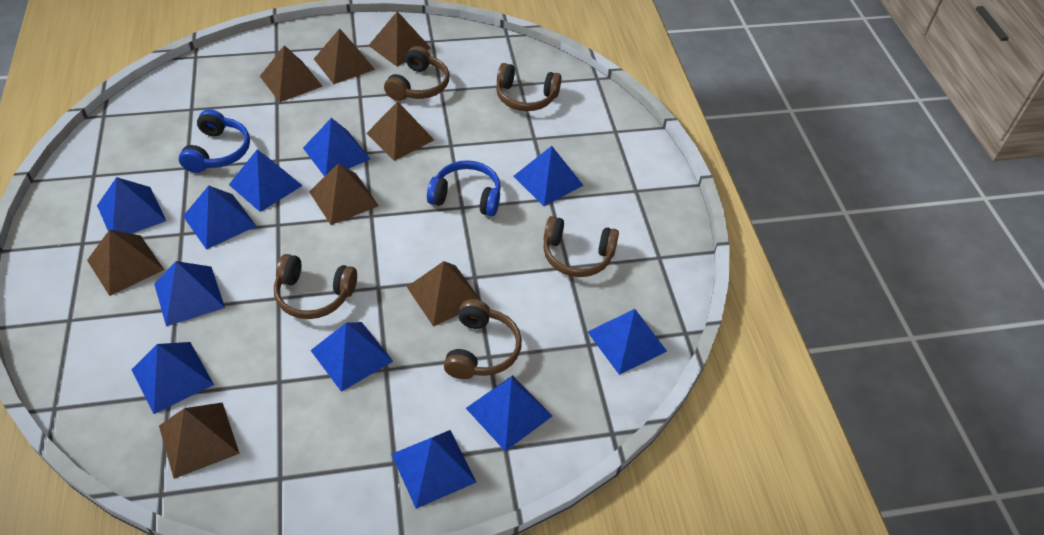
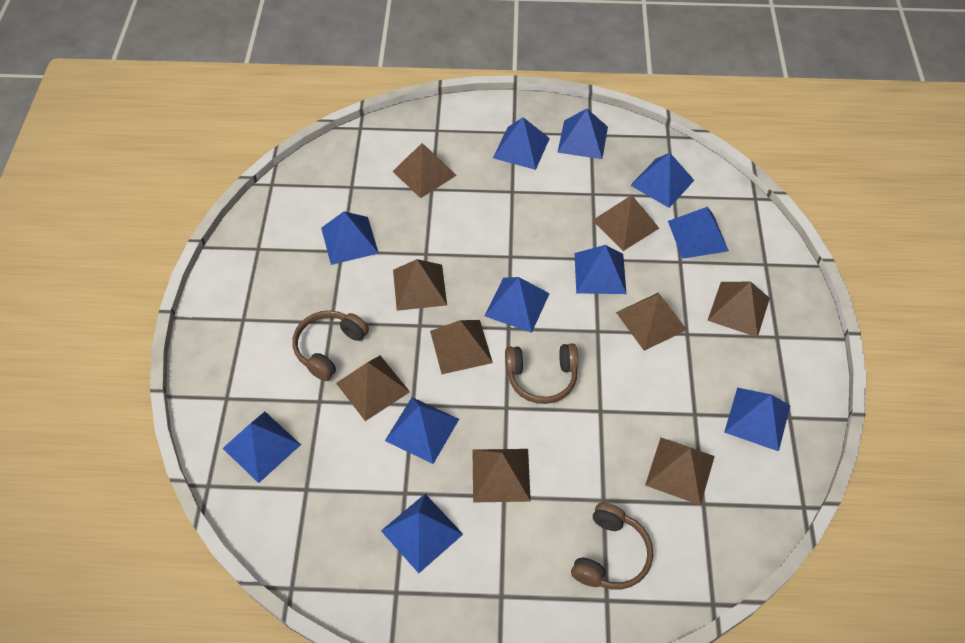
blue headphones: 2 -> 0
brown headphones: 5 -> 3
brown pyramid: 8 -> 9

